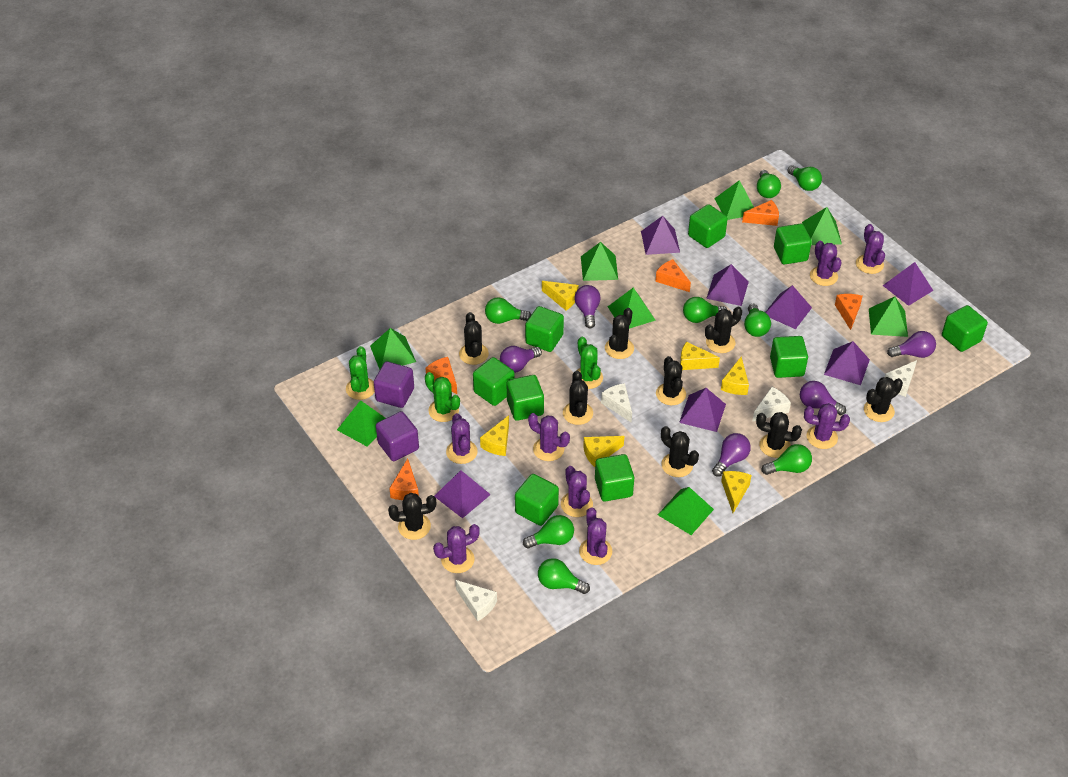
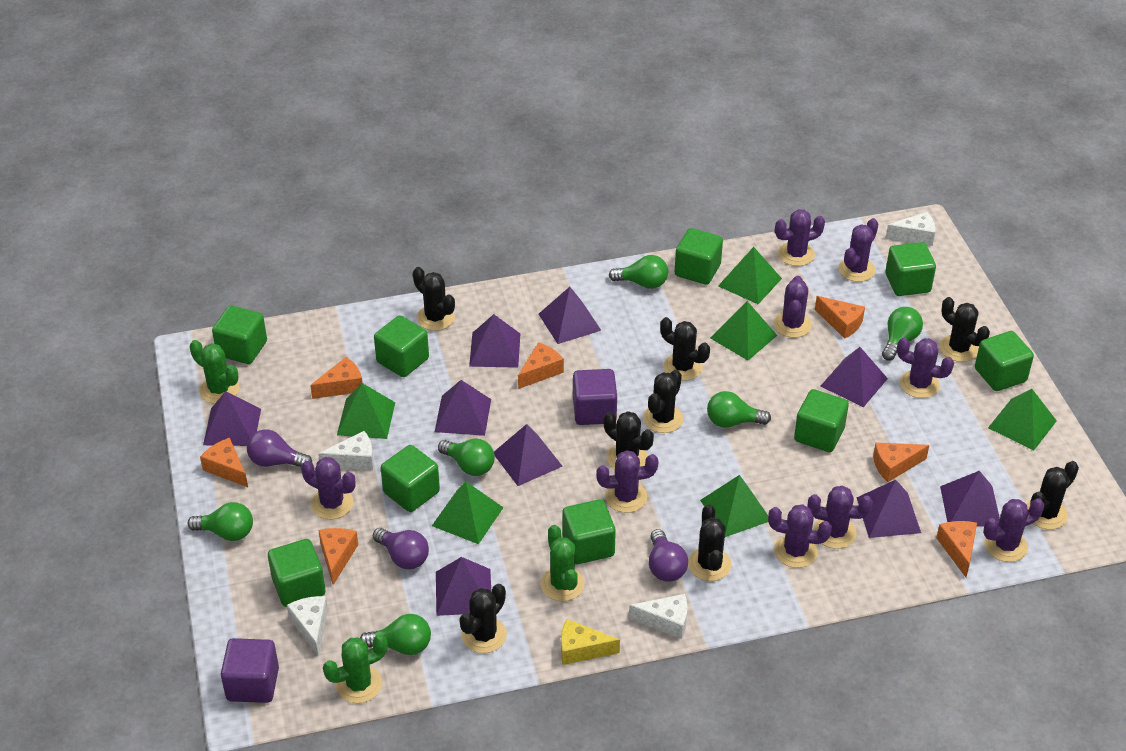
black cactus: 9 -> 8
green light bulb: 8 -> 6
green pyramid: 8 -> 6
orange cheese: 5 -> 7
purple cactus: 8 -> 9
purple light bulb: 5 -> 3
purple pyramid: 7 -> 9
yellow cheese: 6 -> 1

